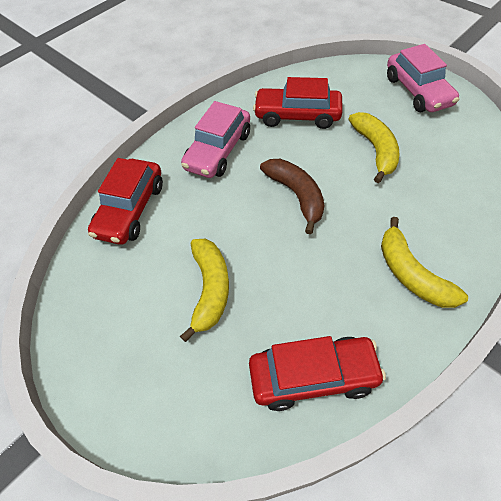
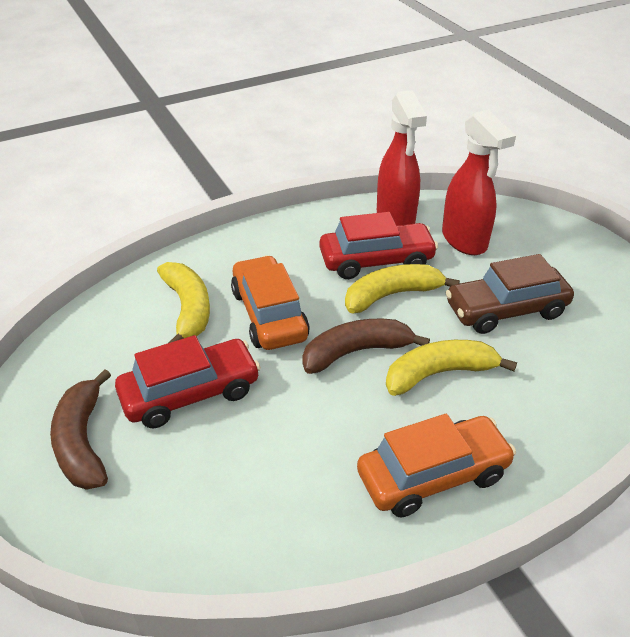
brown banana: 1 -> 2
brown car: 0 -> 1
orange car: 0 -> 2
pink car: 2 -> 0
red car: 3 -> 2
red spray bottle: 0 -> 2

